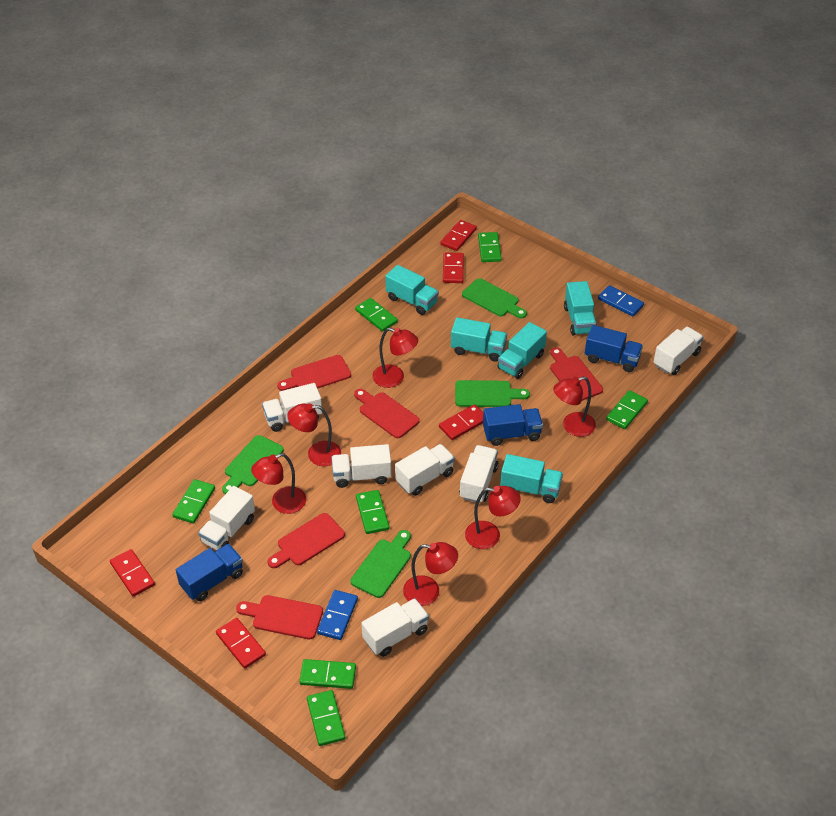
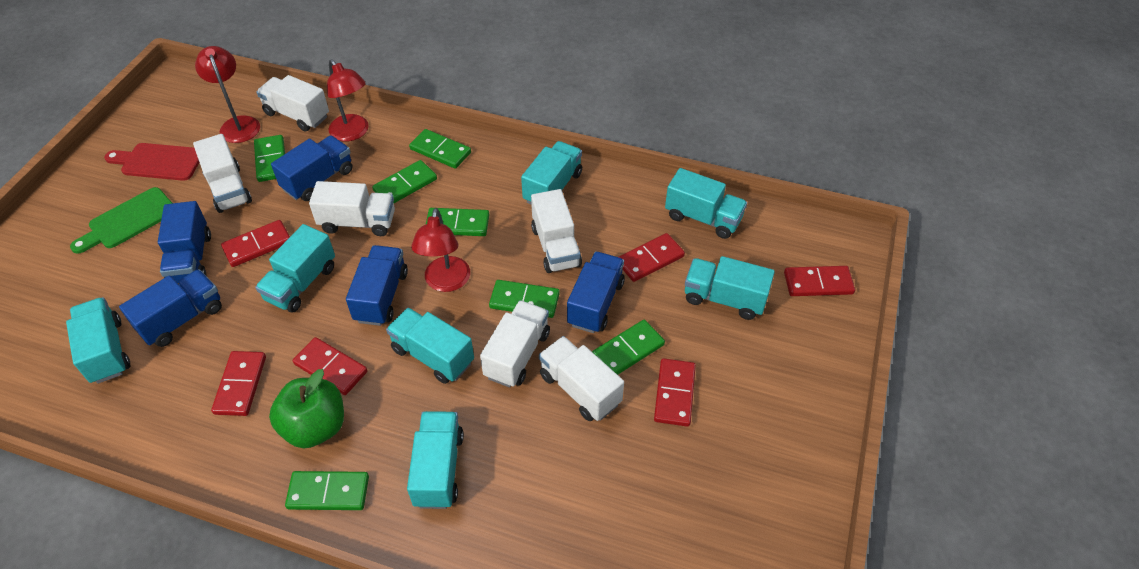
blue domino: 2 -> 0
blue truck: 3 -> 5
green apple: 0 -> 1
green cutting board: 4 -> 1
red cutting board: 5 -> 1
red domino: 5 -> 6
red lamp: 6 -> 3
turquoise truck: 5 -> 7
white truck: 7 -> 6

